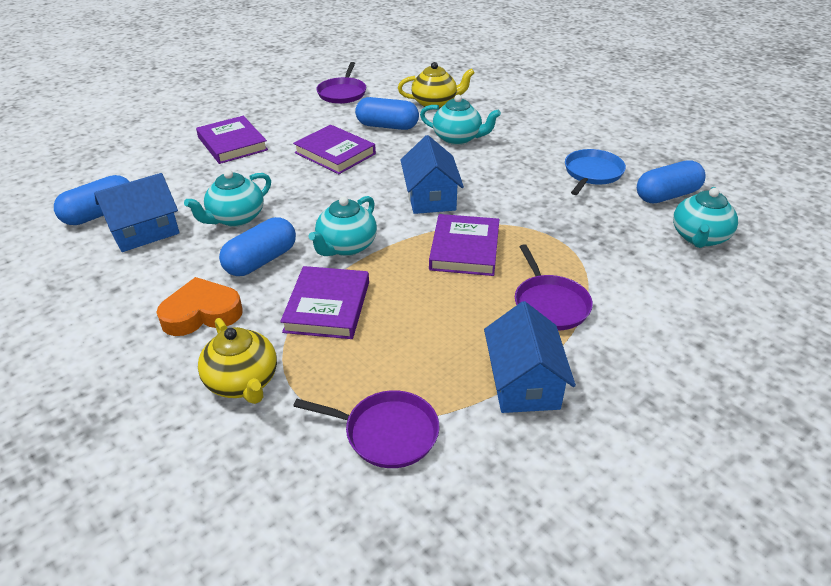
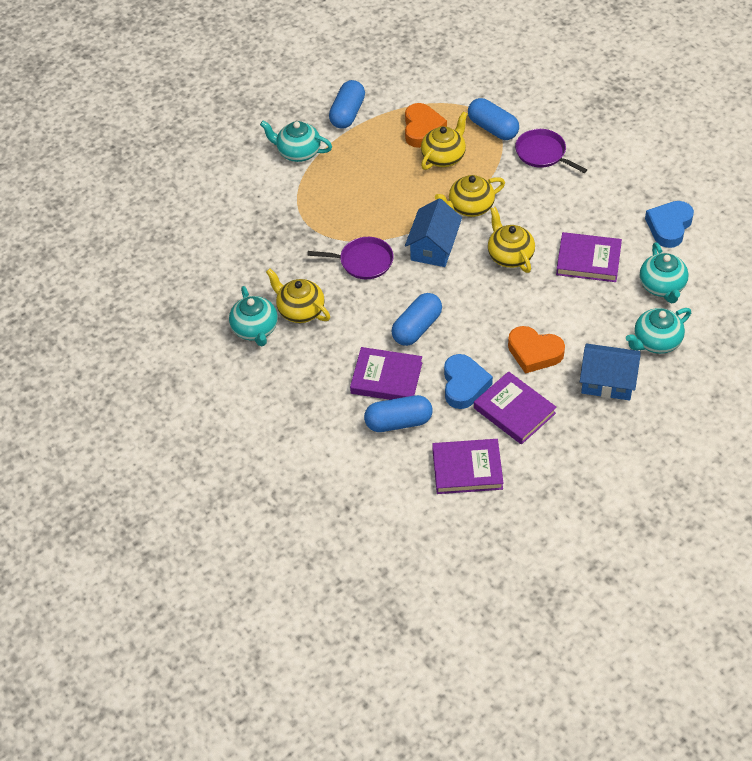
blue heart: 0 -> 2
blue house: 3 -> 2
blue pan: 1 -> 0
orange heart: 1 -> 2
purple pan: 3 -> 2
yellow teapot: 2 -> 4

